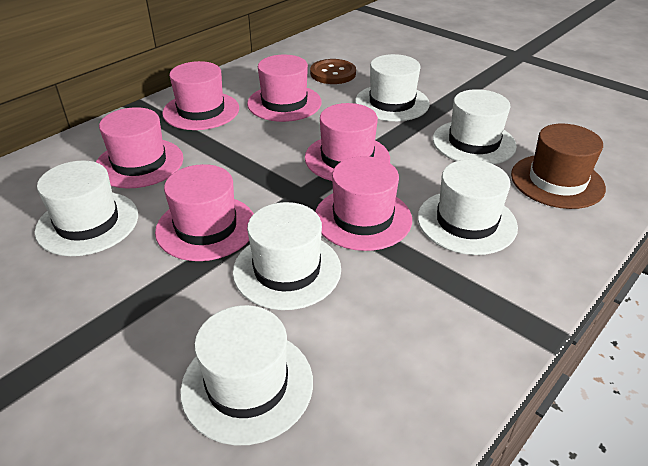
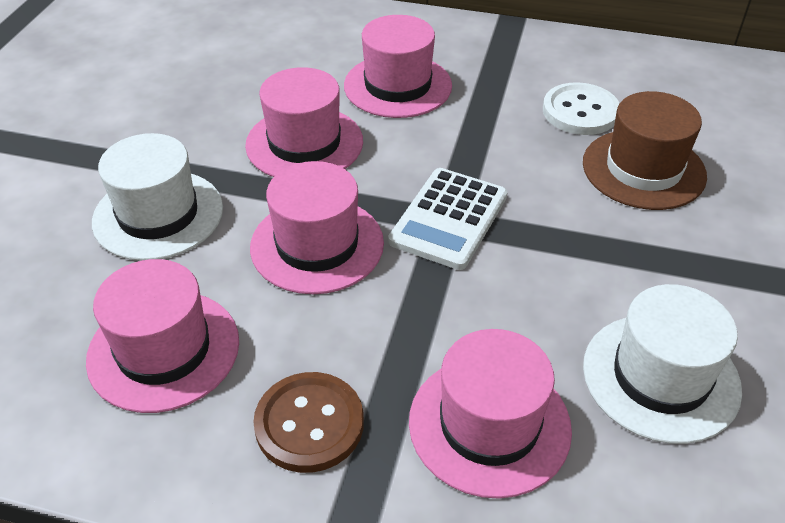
pink hat: 6 -> 5
white button: 0 -> 1
white calculator: 0 -> 1
white hat: 6 -> 2

